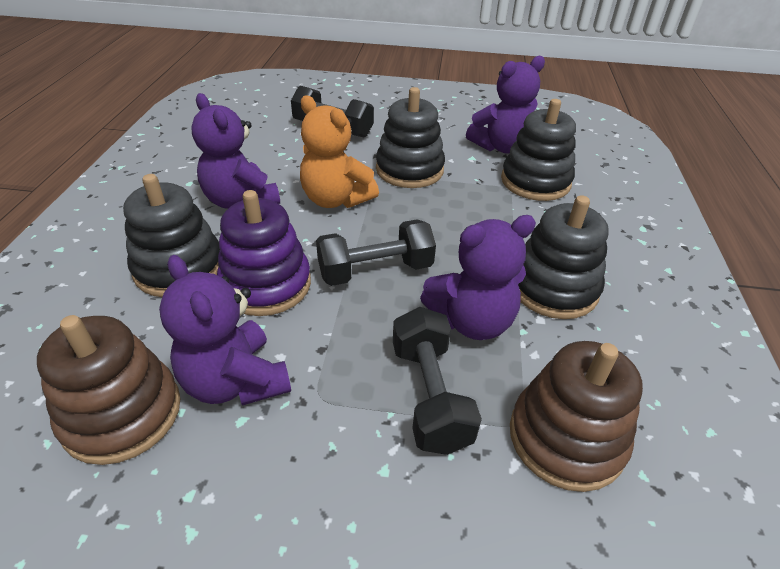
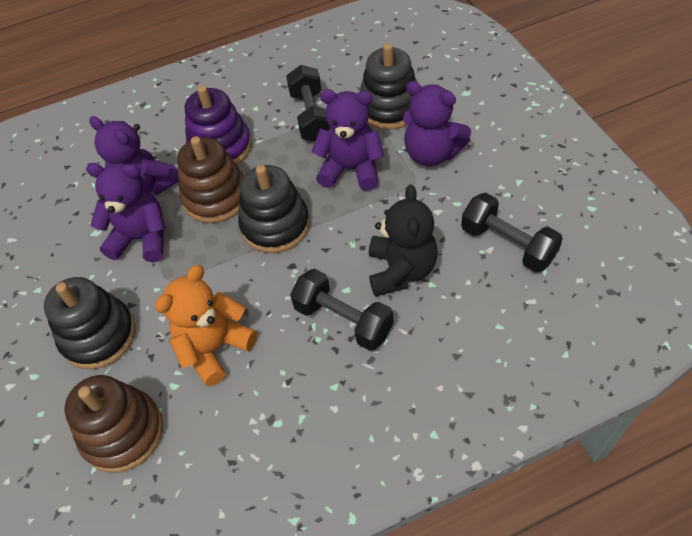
black stacking toy: 4 -> 3
black teddy bear: 0 -> 1

